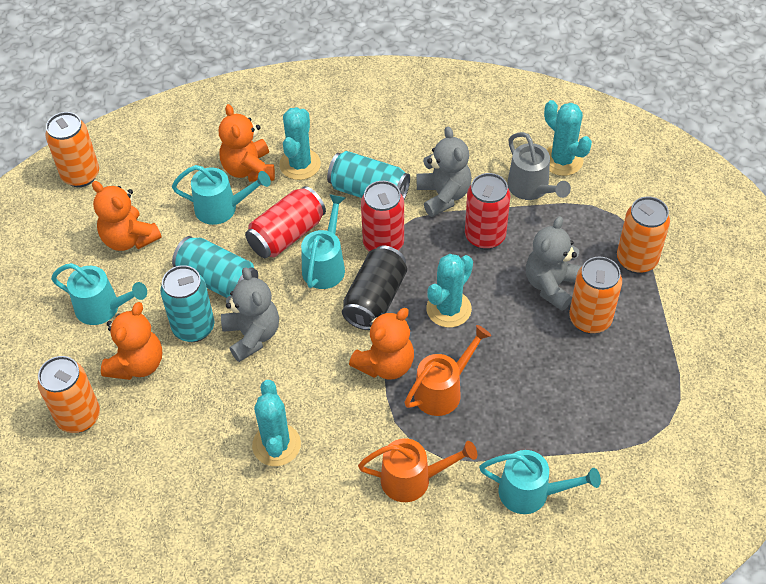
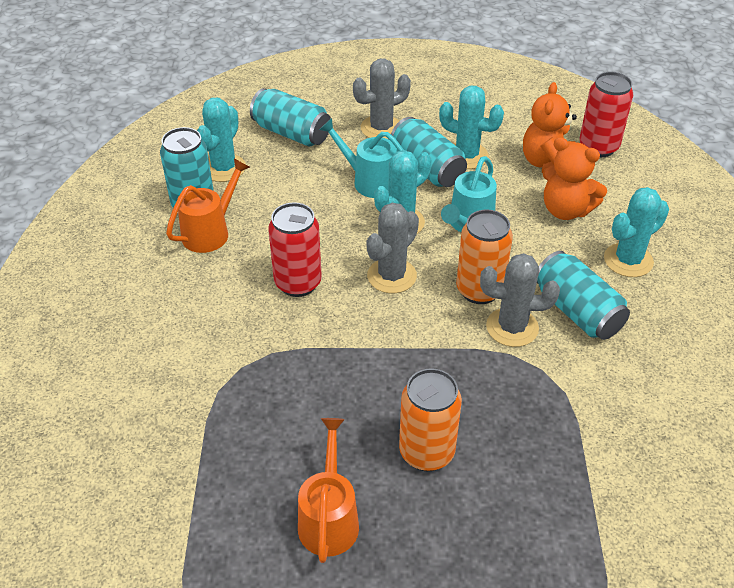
black can: 1 -> 0
grey cactus: 0 -> 3
grey teddy bear: 3 -> 0
grey watering can: 1 -> 0
orange can: 4 -> 2
orange teddy bear: 4 -> 2
red can: 3 -> 2
turquoise can: 3 -> 4
turquoise watering can: 4 -> 2

